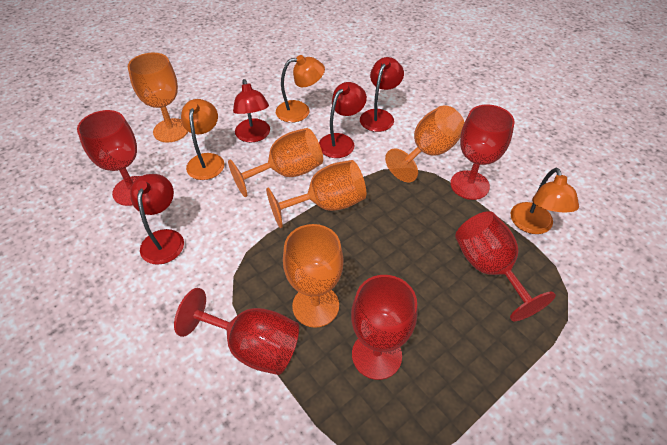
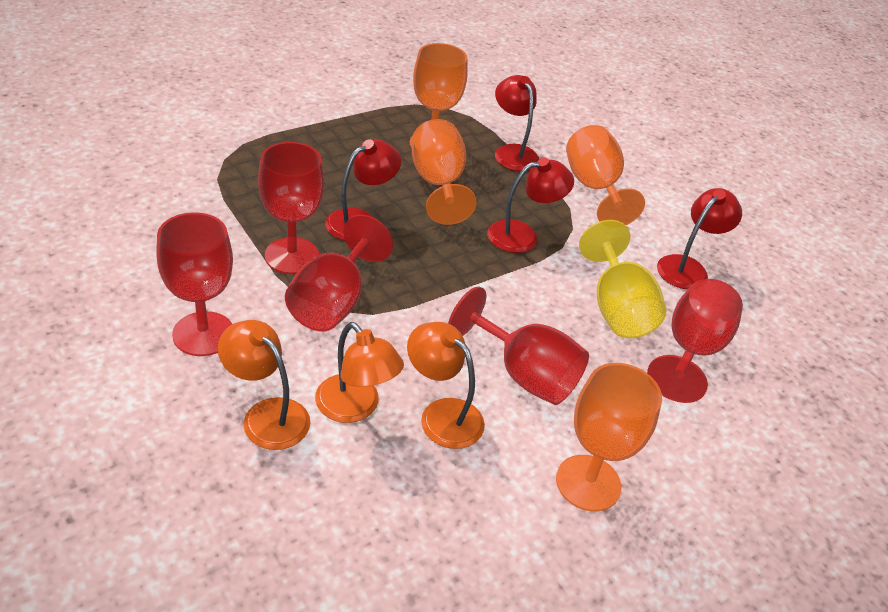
orange goblet: 5 -> 4
yellow goblet: 0 -> 1

